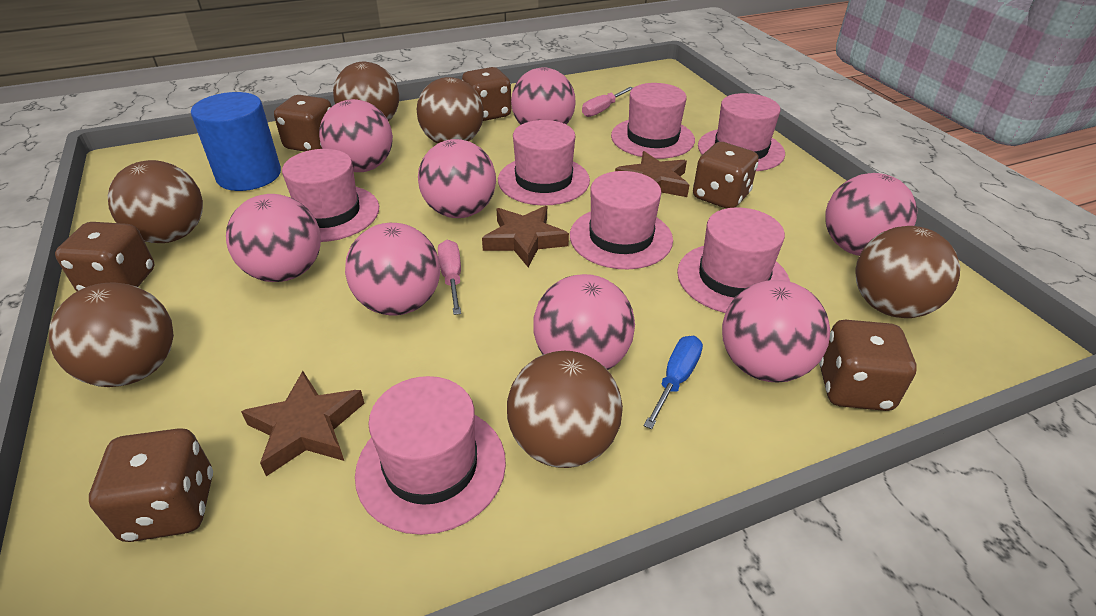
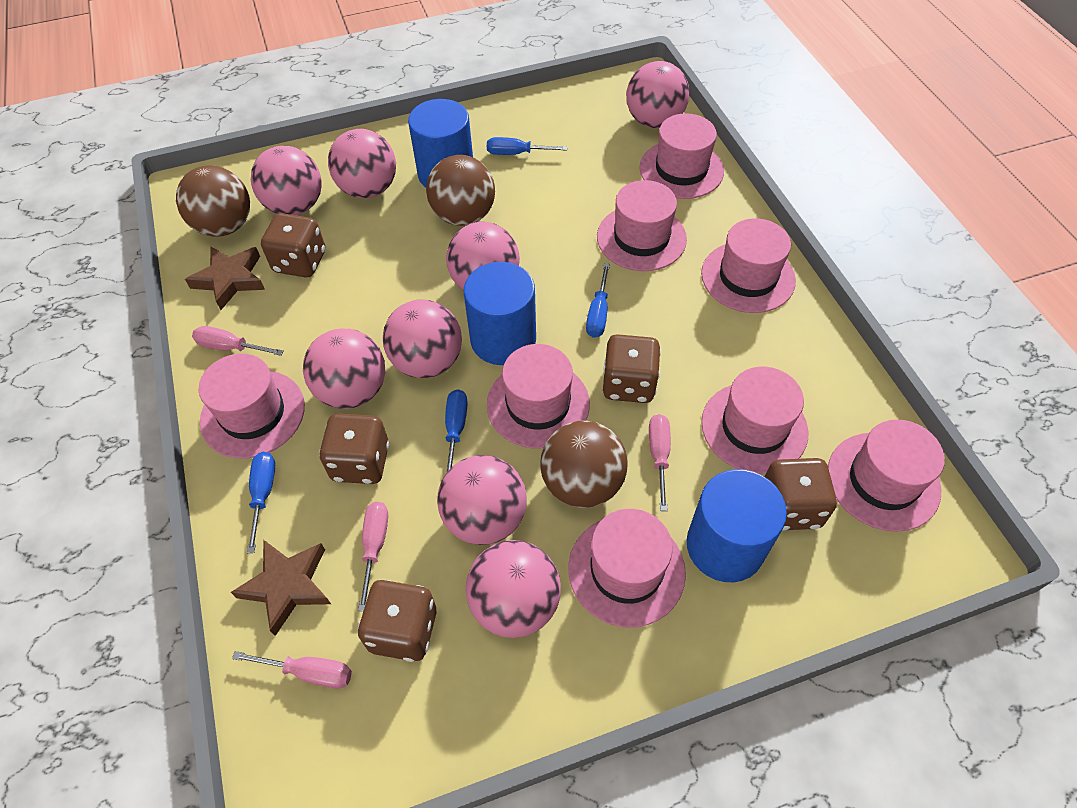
blue cylinder: 1 -> 3
blue screwdriver: 1 -> 4
brown ball: 6 -> 3
brown dice: 6 -> 5
brown star: 3 -> 2
pink hat: 7 -> 8
pink screwdriver: 2 -> 4

